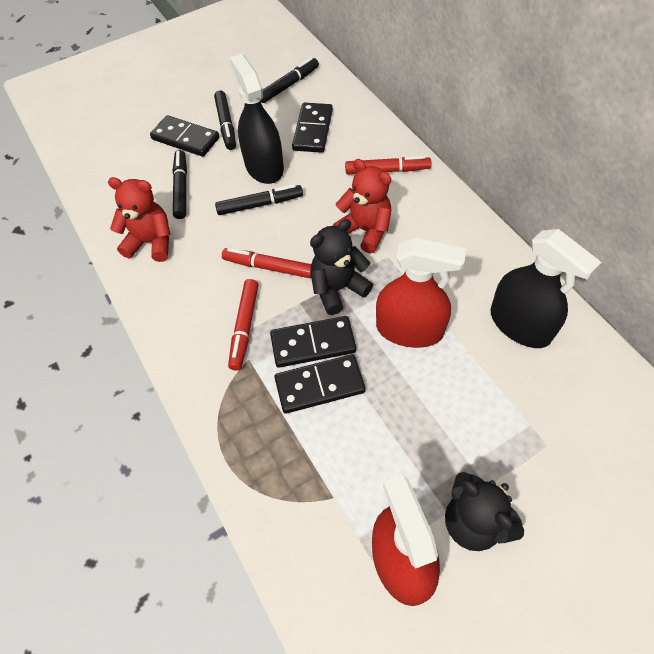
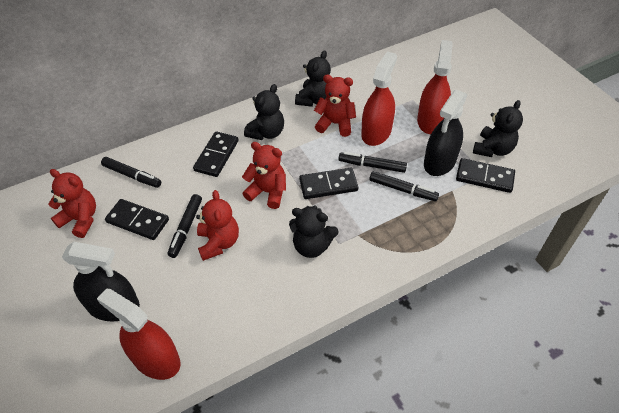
black teddy bear: 2 -> 4
red marker: 3 -> 0
red spray bottle: 2 -> 3
red teddy bear: 2 -> 4

